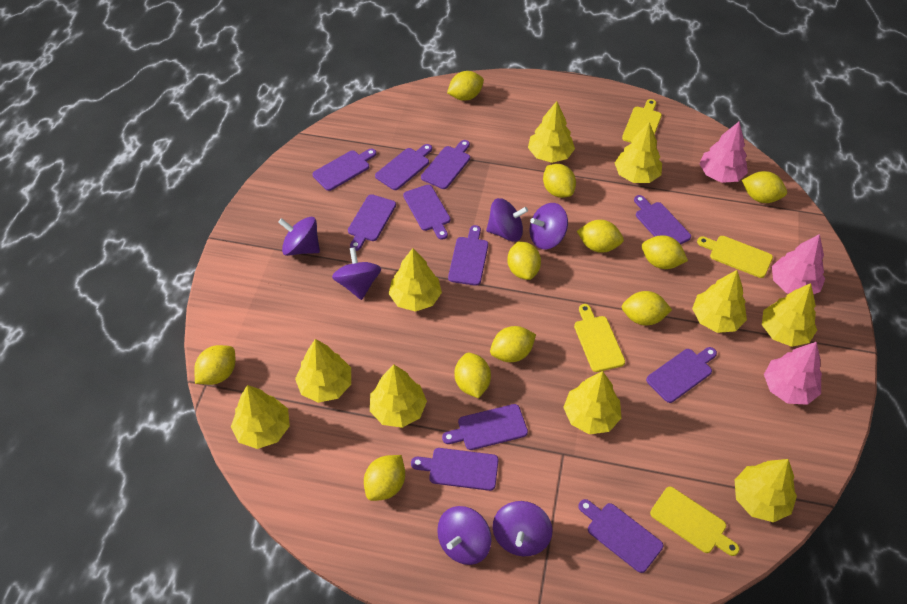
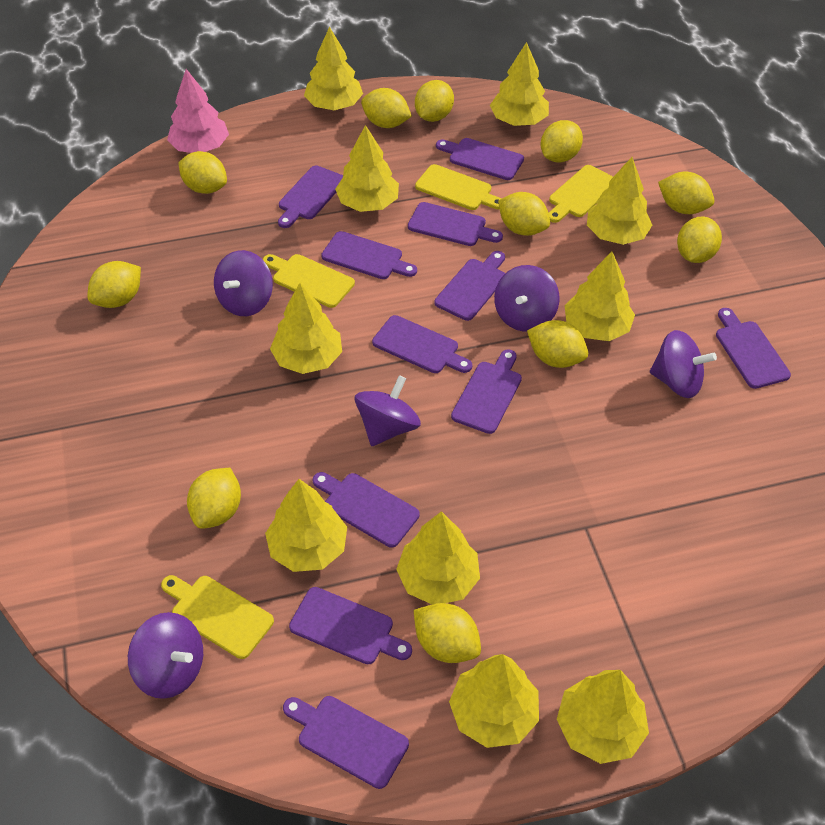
pink tree: 3 -> 1
purple spinning top: 6 -> 5

